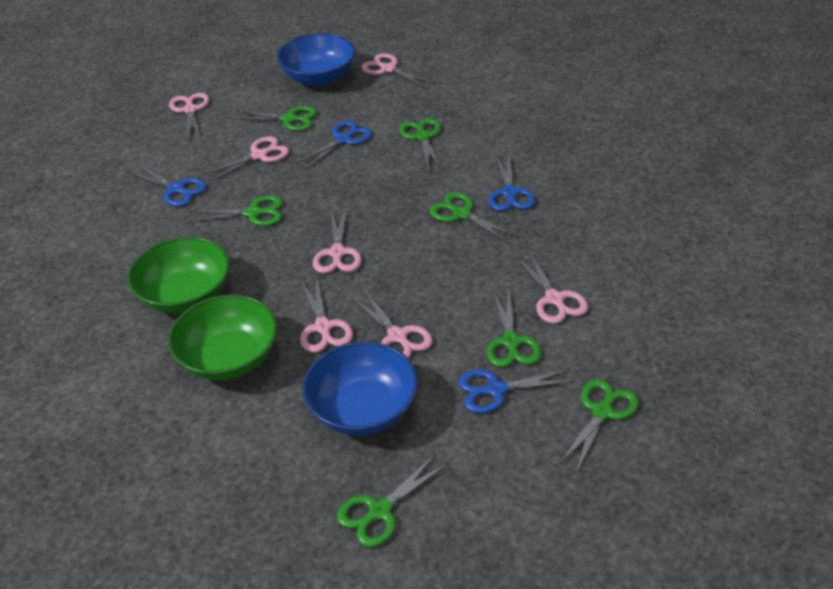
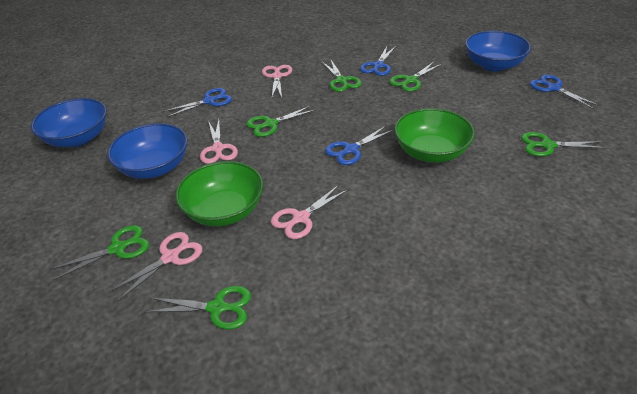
blue bowl: 2 -> 3
green scissors: 7 -> 6
pink scissors: 7 -> 4

